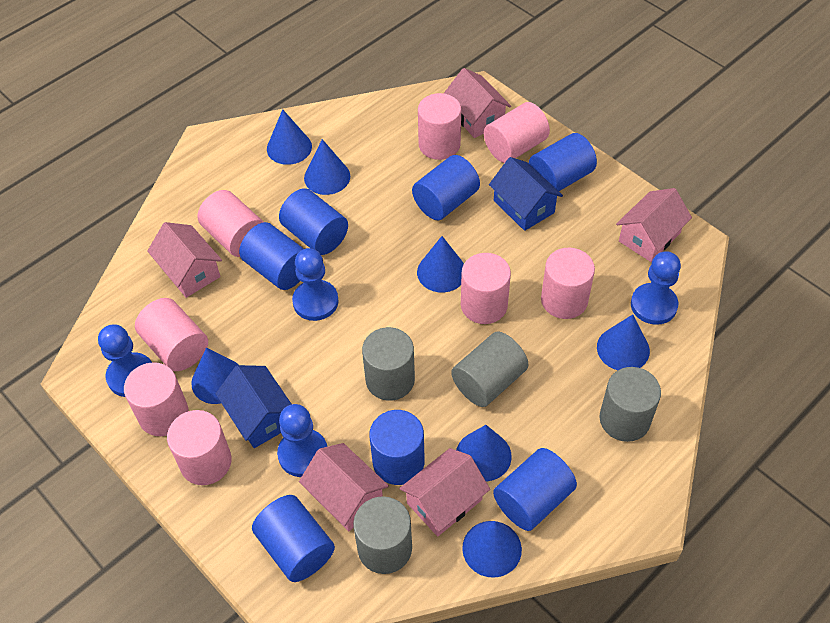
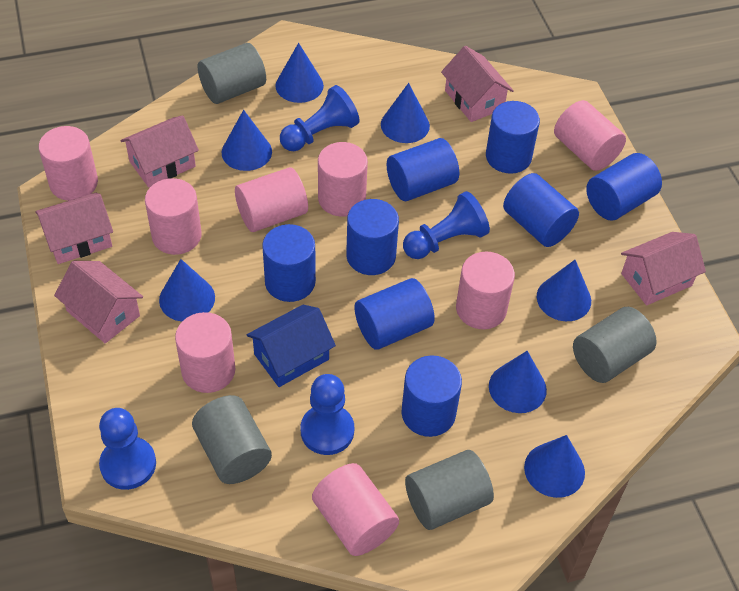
blue cylinder: 7 -> 8
blue house: 2 -> 1

